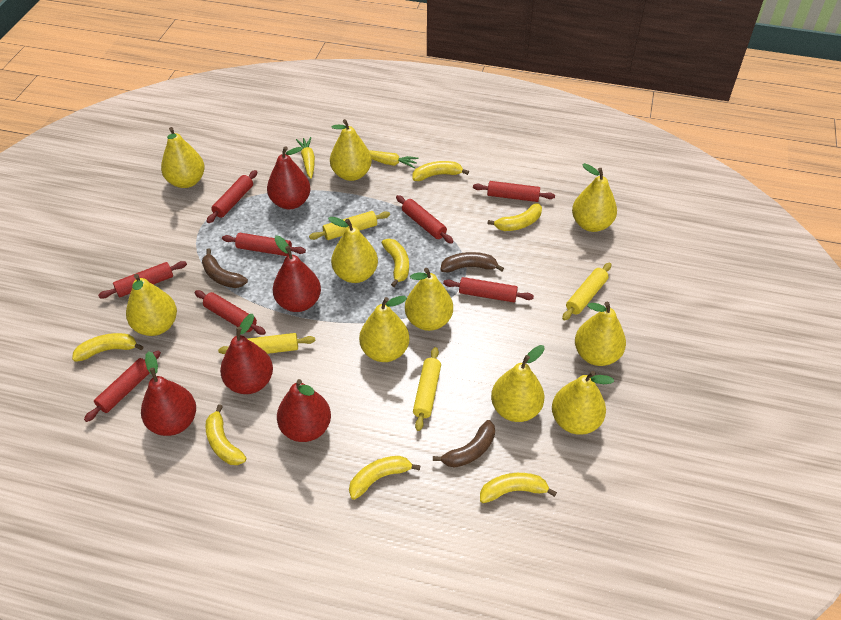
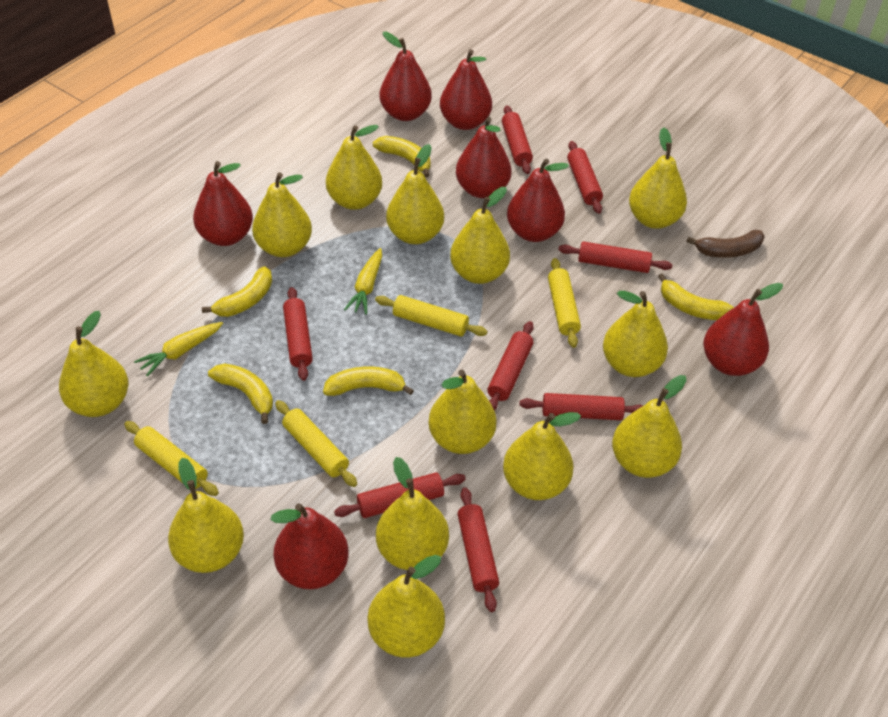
brown banana: 3 -> 1
red pear: 5 -> 7
yellow banana: 7 -> 5
yellow pear: 10 -> 13

